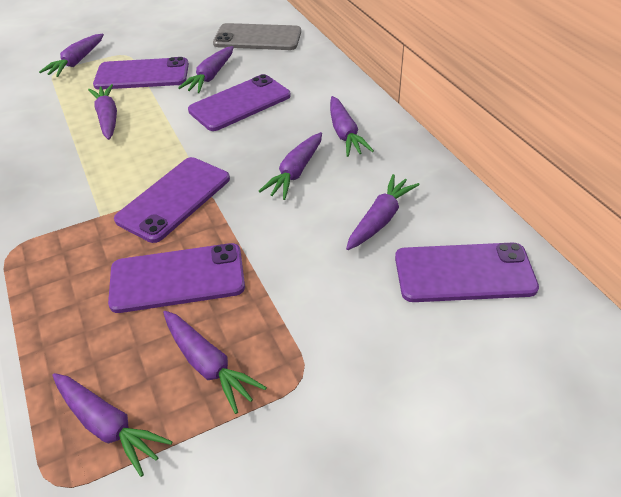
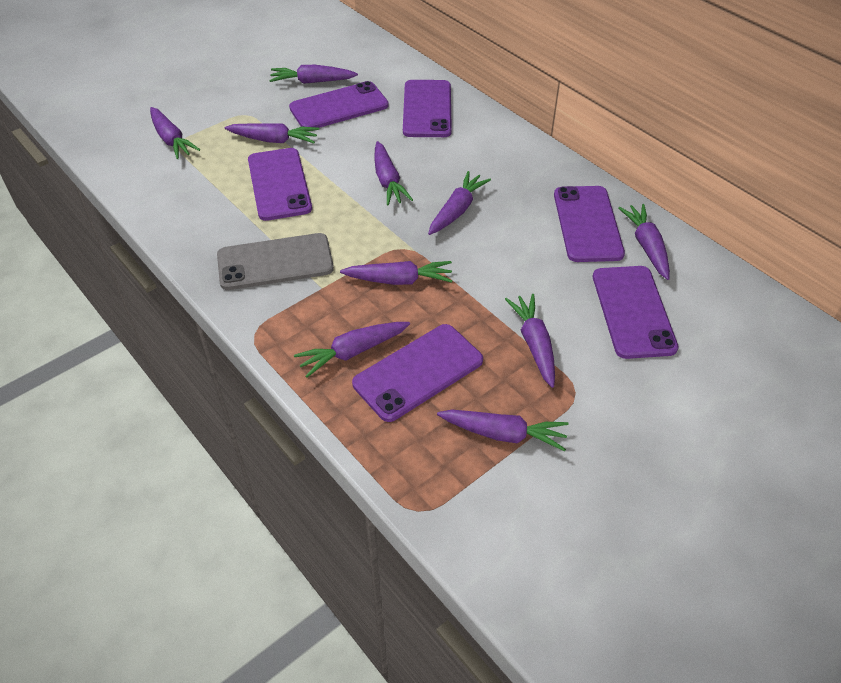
purple carrot: 8 -> 10
purple phone: 5 -> 6

